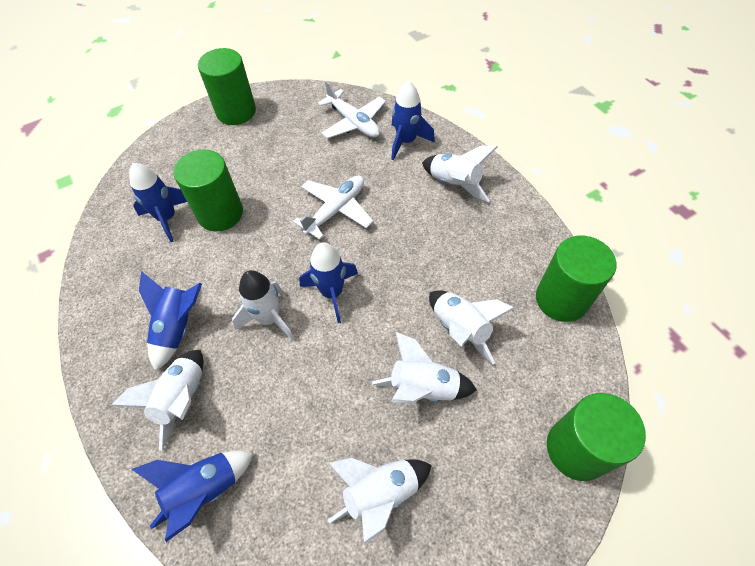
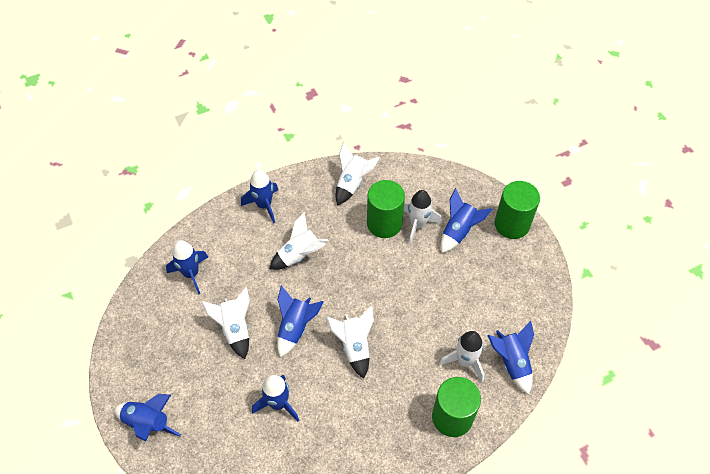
blue rocket: 5 -> 7
green cylinder: 4 -> 3
white plane: 2 -> 0

